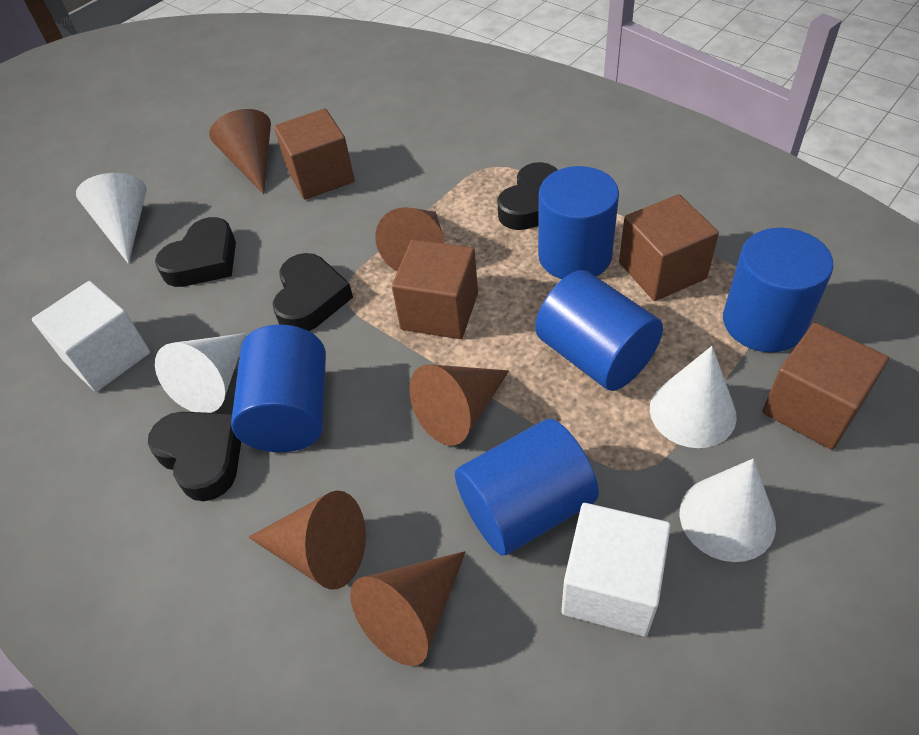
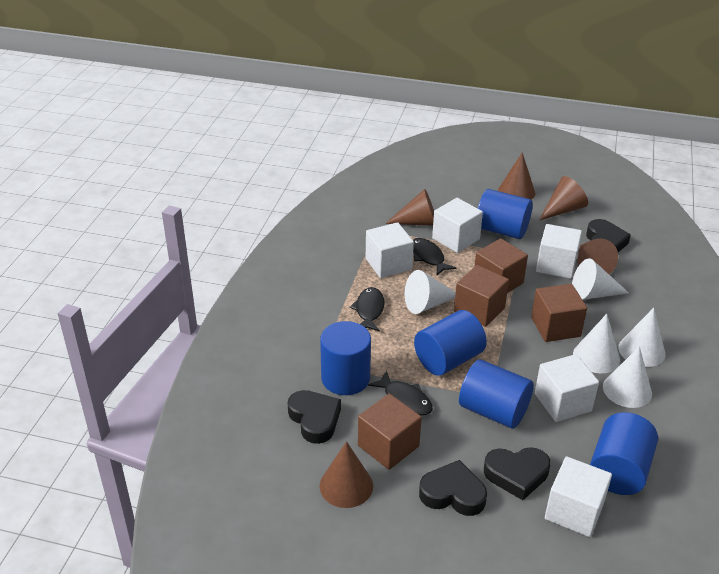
black fish: 0 -> 3
white cone: 4 -> 5
white cube: 2 -> 5

